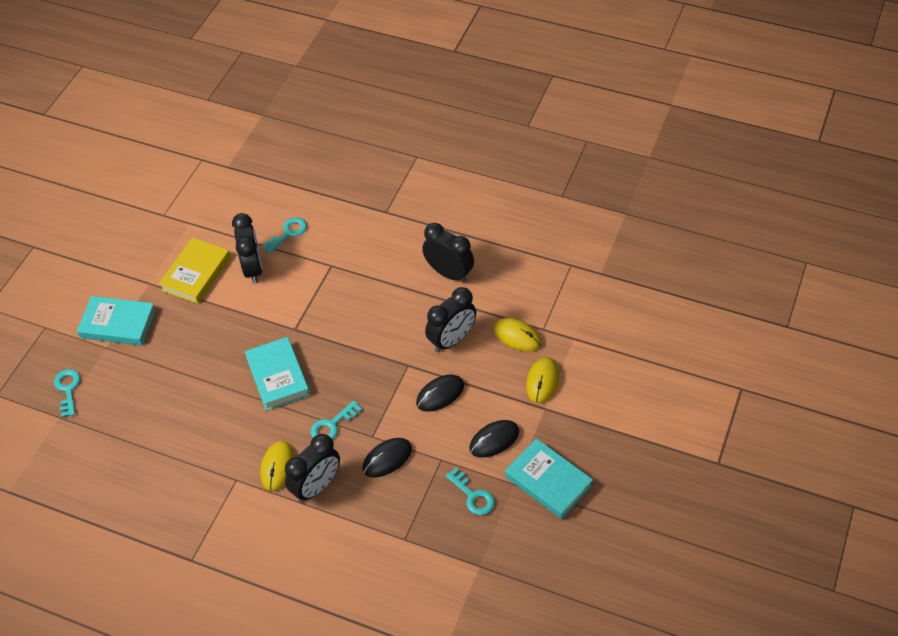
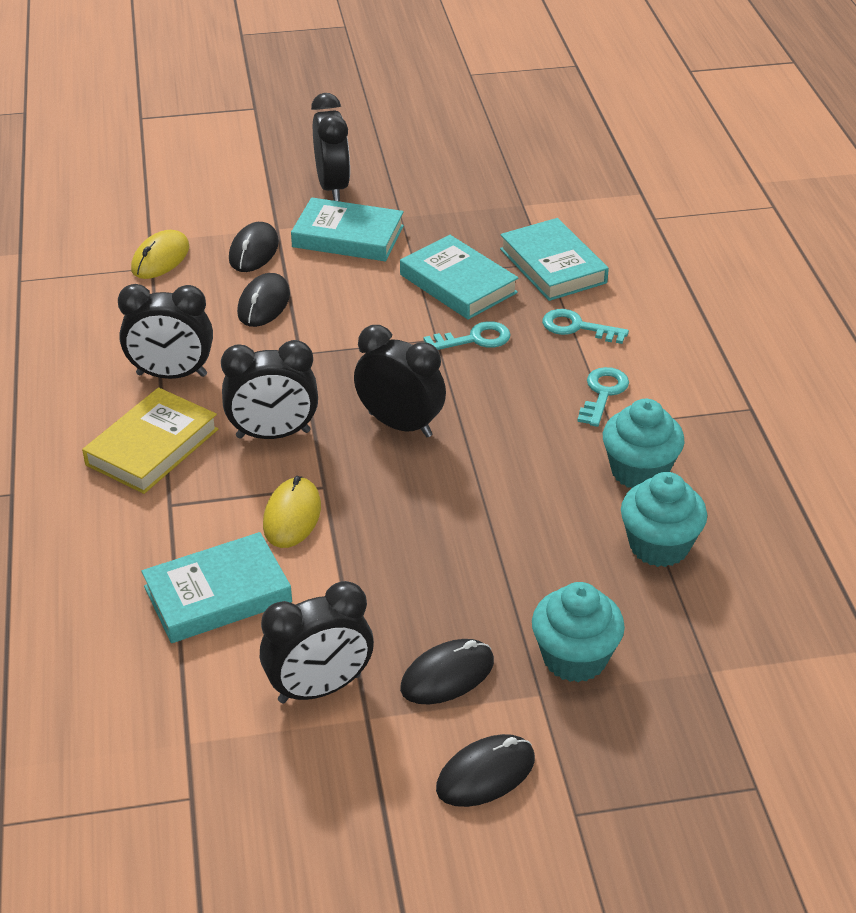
black clock: 4 -> 5
black mouse: 3 -> 4
turquoise book: 3 -> 4
turquoise cupcake: 0 -> 3
turquoise key: 4 -> 3
yellow mouse: 3 -> 2

